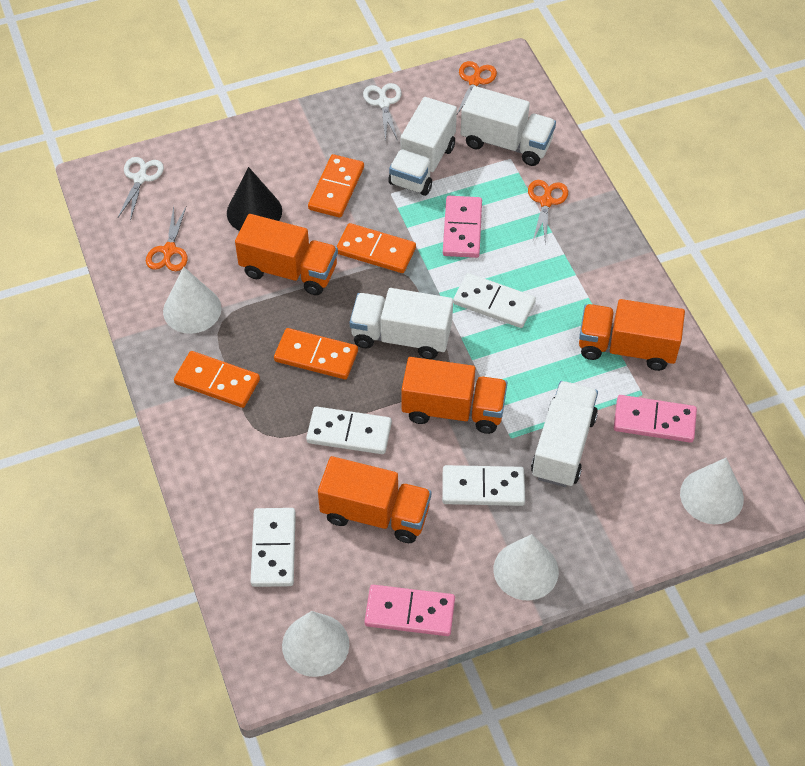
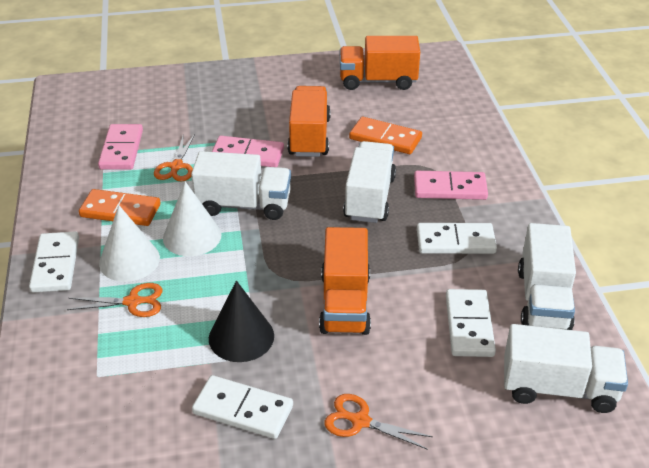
orange domino: 4 -> 2
orange truck: 4 -> 3
white cone: 4 -> 2
white scissors: 2 -> 0

